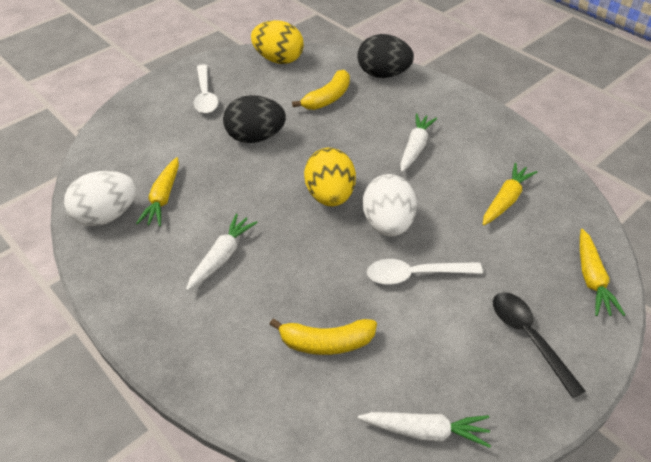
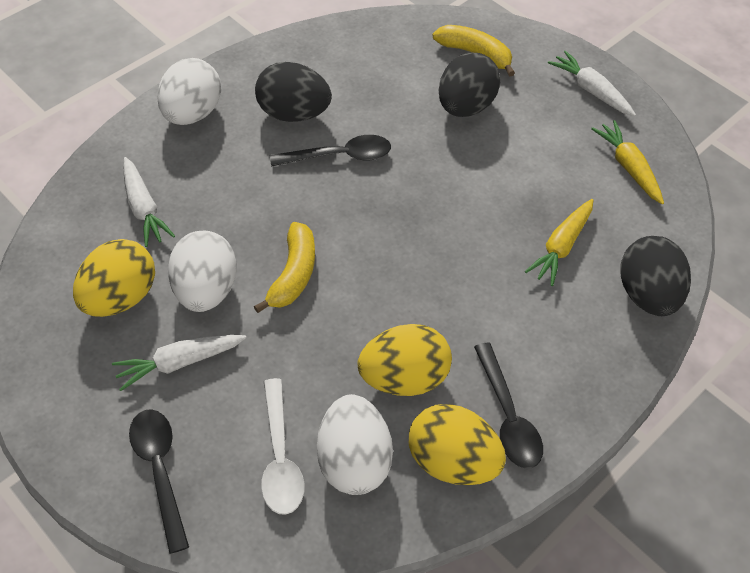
black egg: 2 -> 3
black spoon: 1 -> 3
white egg: 2 -> 3
white spoon: 2 -> 1
yellow carrot: 3 -> 2
yellow egg: 2 -> 3

